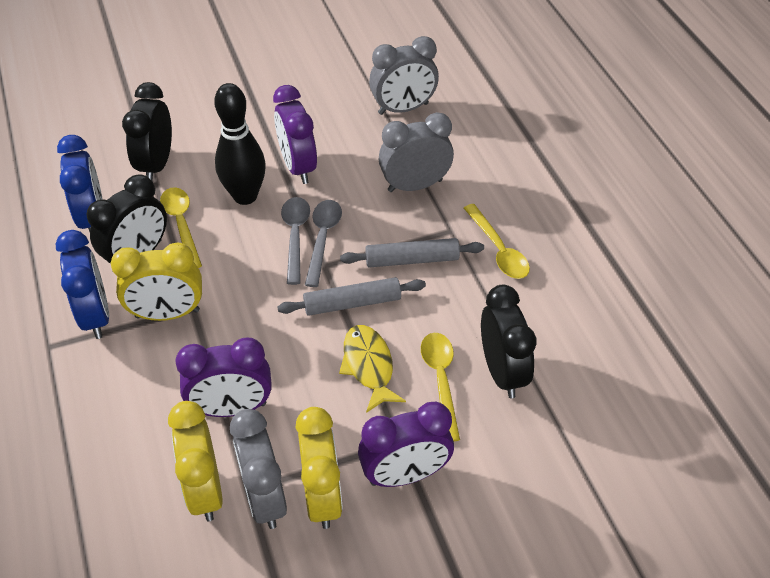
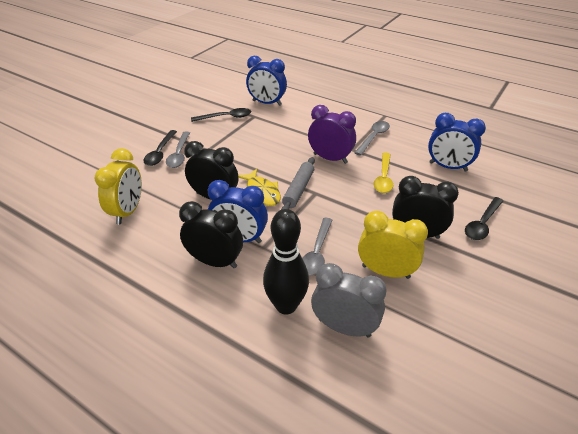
black spoon: 0 -> 3
blue clock: 2 -> 3
grey clock: 3 -> 1
grey rolling pin: 2 -> 1
grey spoon: 2 -> 3
purple clock: 3 -> 1
yellow clock: 3 -> 2
yellow spoon: 3 -> 1

